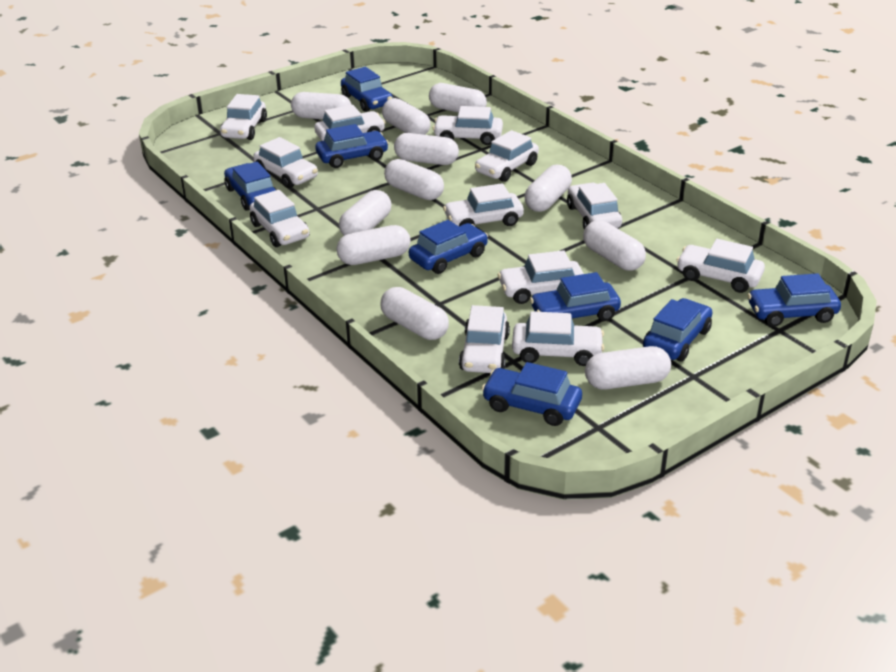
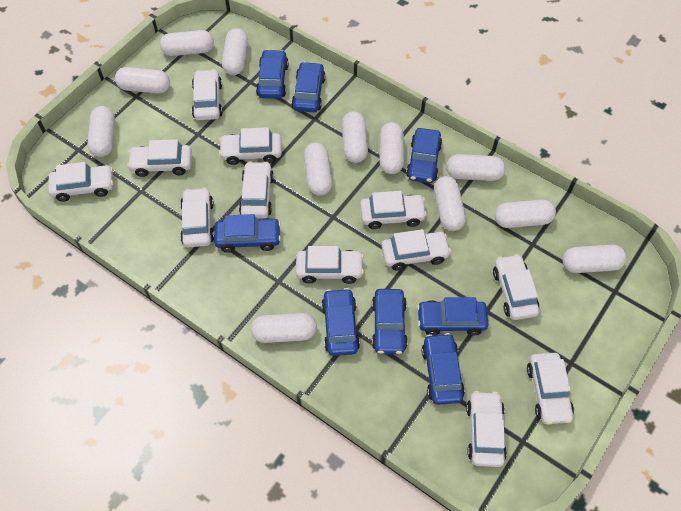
white capsule: 11 -> 12

